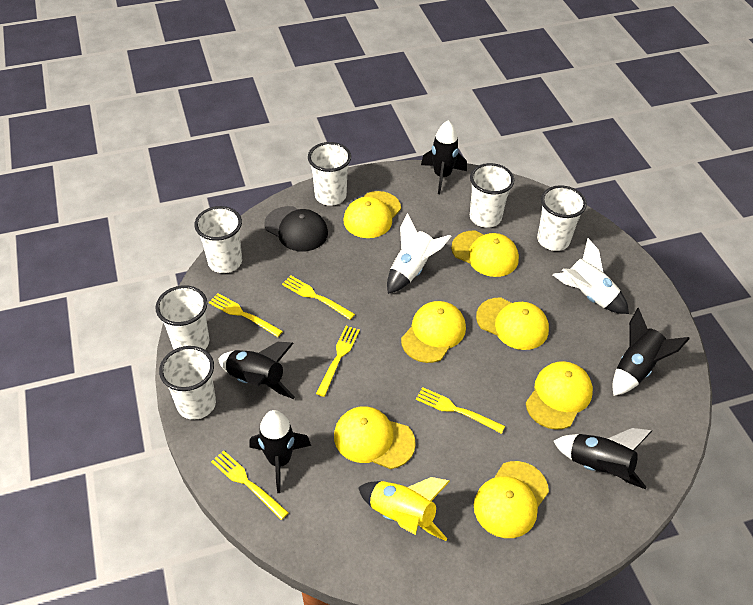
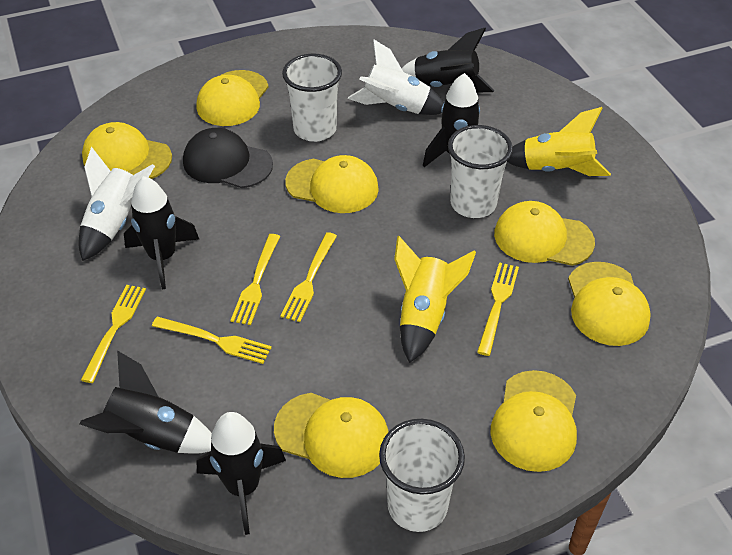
white cup: 6 -> 3
yellow rocket: 1 -> 2

